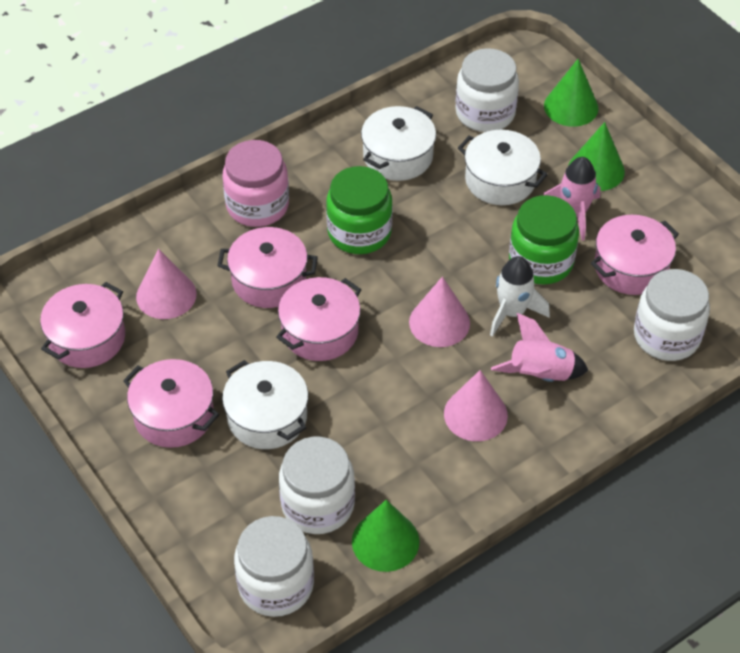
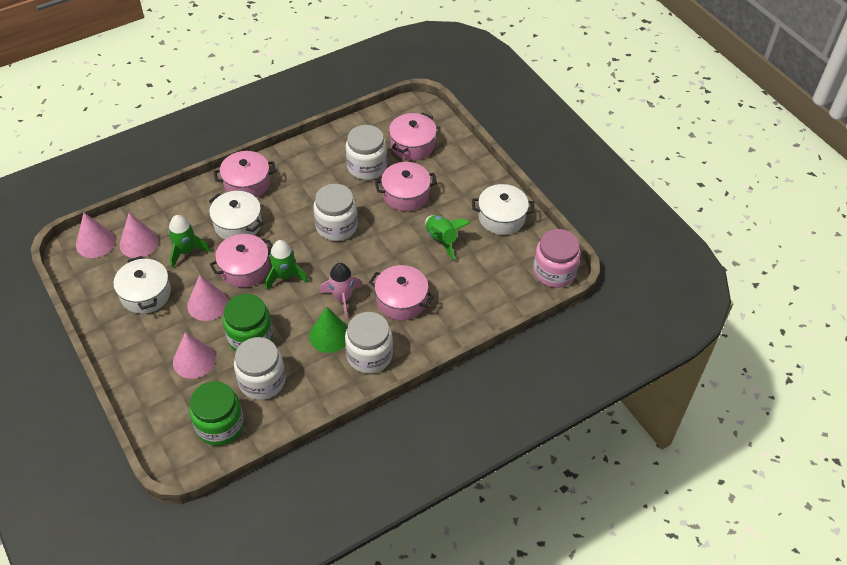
green cone: 3 -> 1
green rocket: 0 -> 3
pink cone: 3 -> 4
pink rocket: 2 -> 1
white rocket: 1 -> 0

